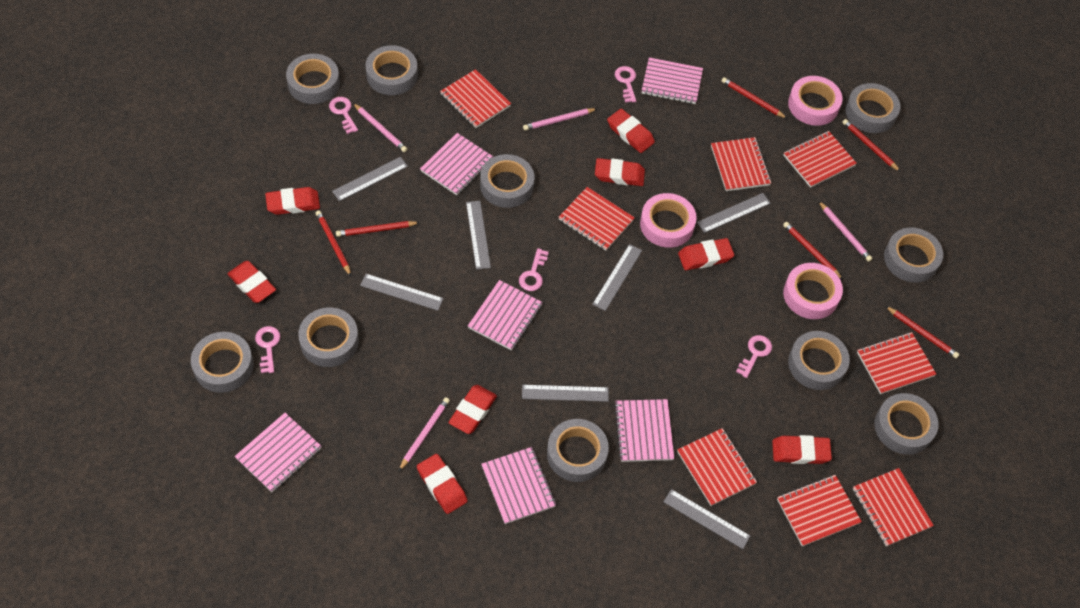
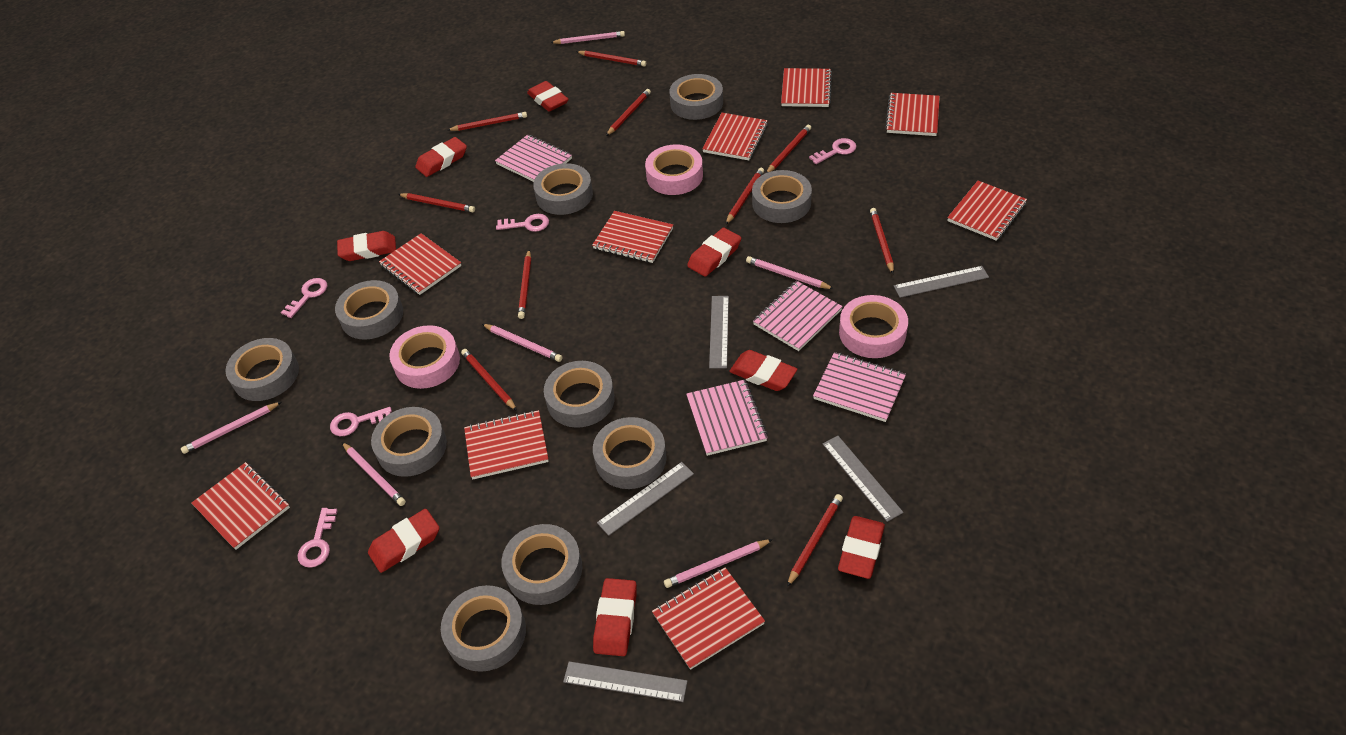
grey ruler: 7 -> 5
pink notebook: 6 -> 4
pink pencil: 4 -> 6
red notebook: 8 -> 9
red pencil: 6 -> 10

